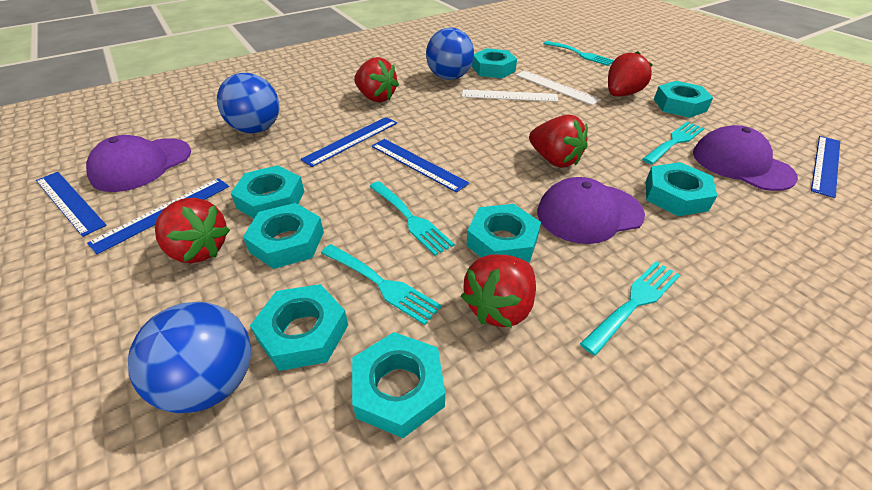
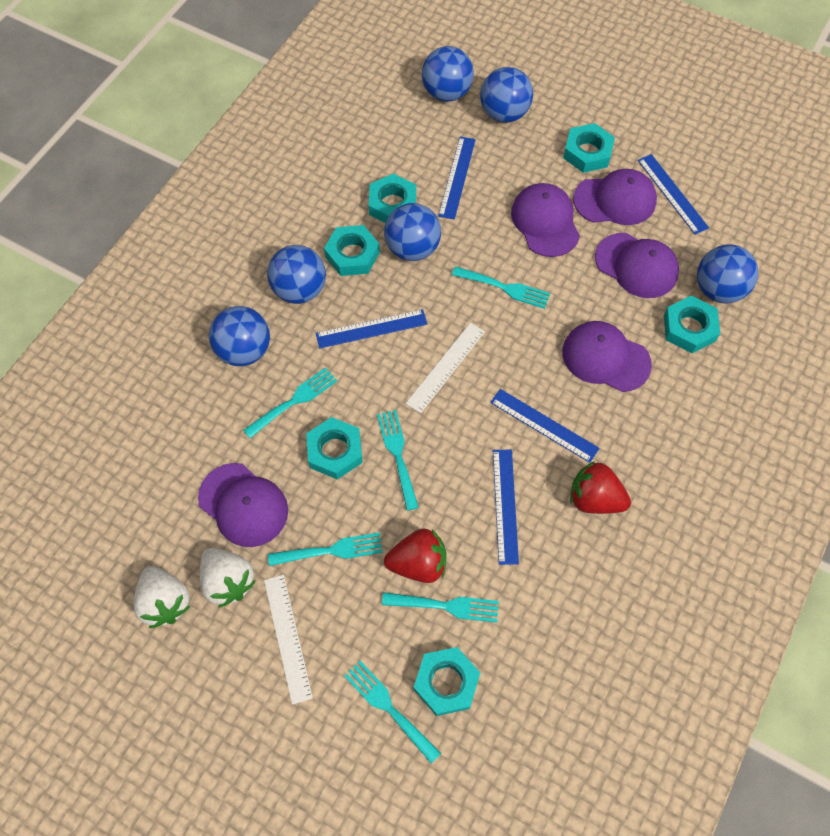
blue ball: 3 -> 6
purple cap: 3 -> 5
red strawberry: 5 -> 2
turquoise fork: 5 -> 6
turquoise nut: 8 -> 6
white strawberry: 0 -> 2

